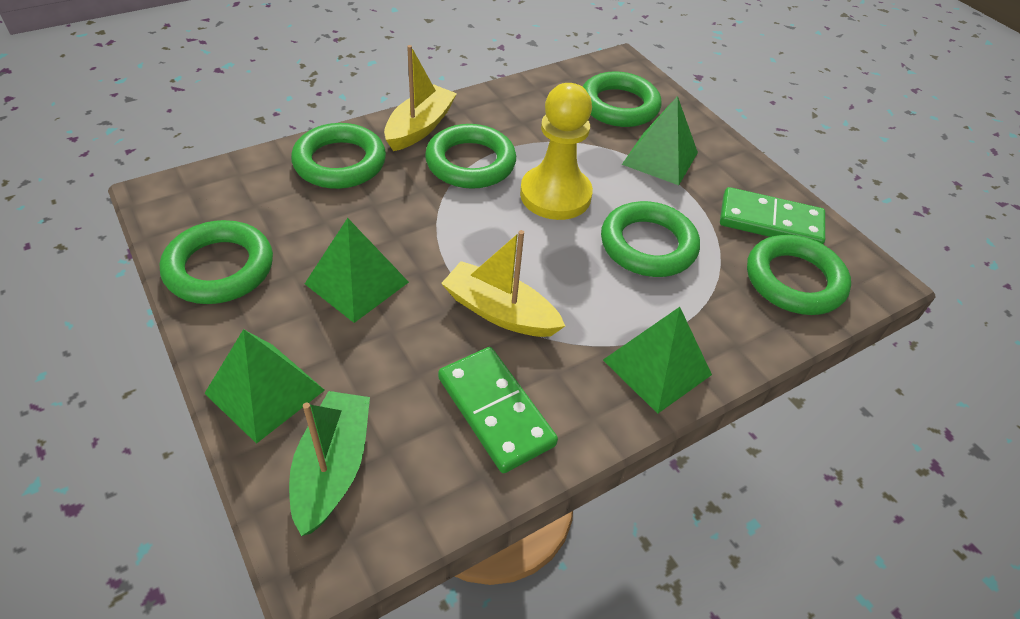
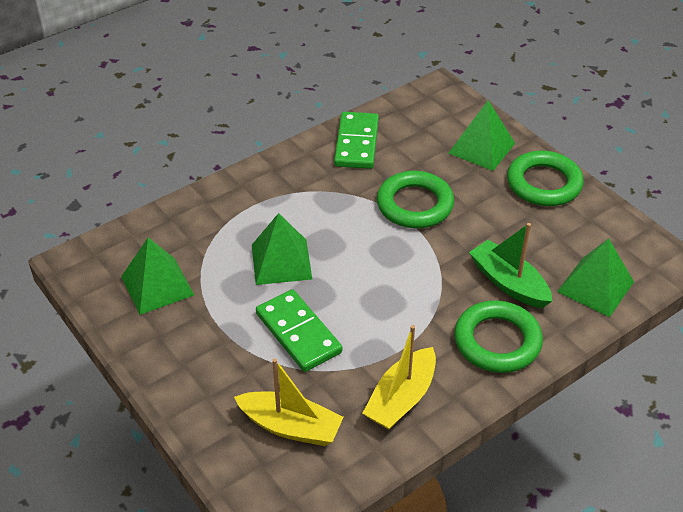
green ring: 6 -> 3
yellow pawn: 1 -> 0

